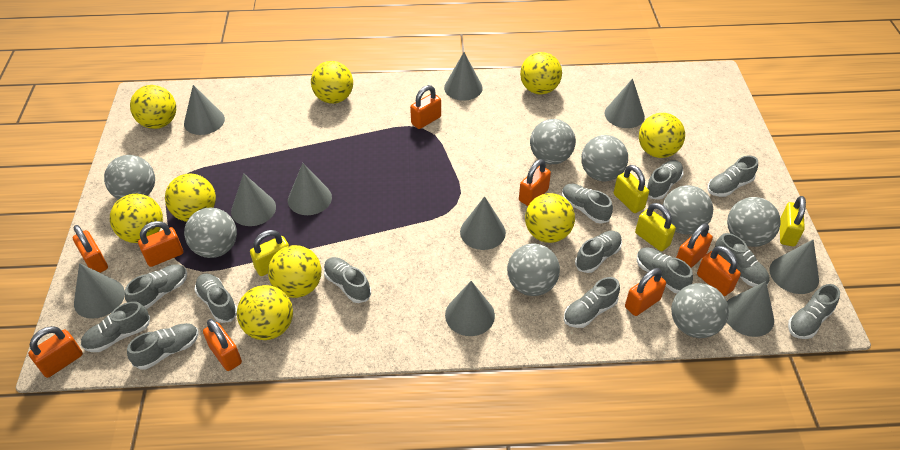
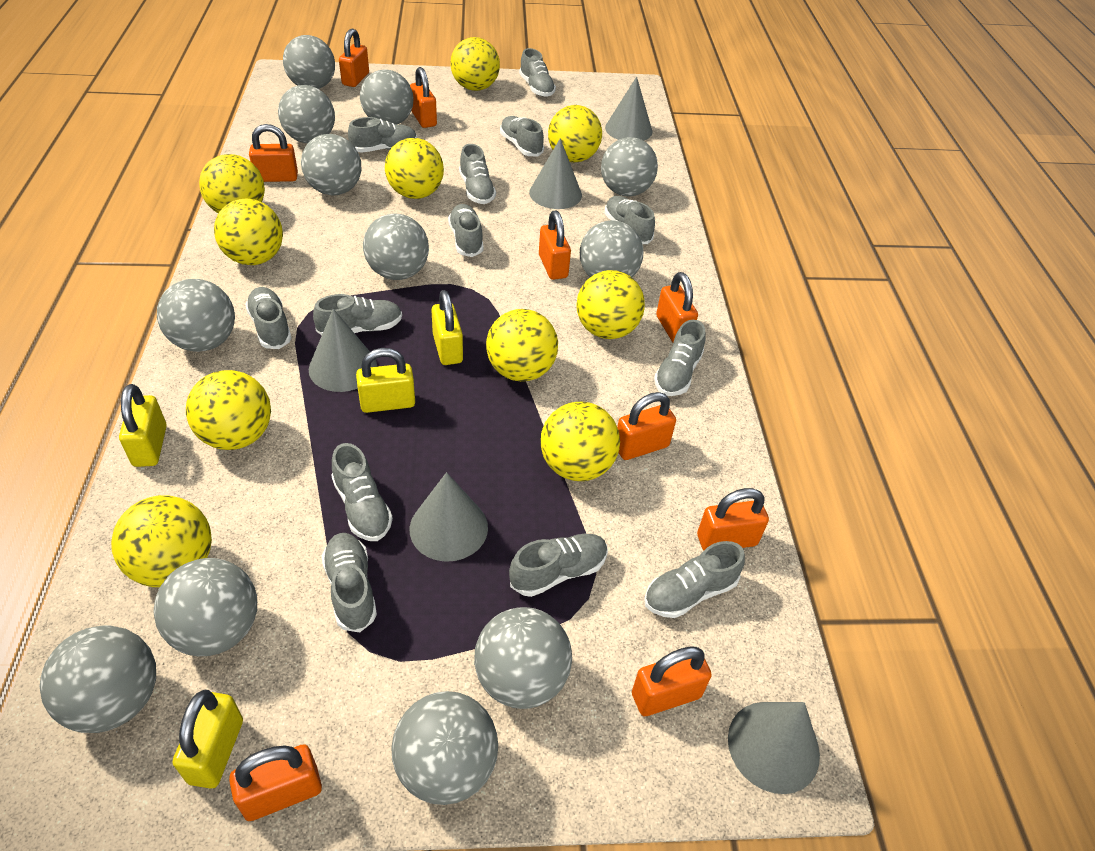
grey ball: 8 -> 12
grey cone: 10 -> 5
yellow ball: 9 -> 10

